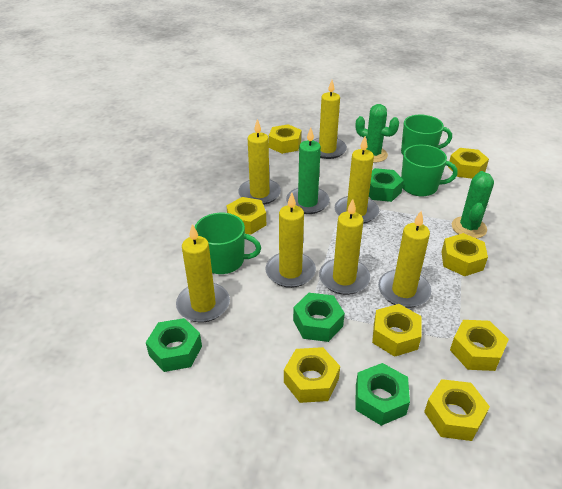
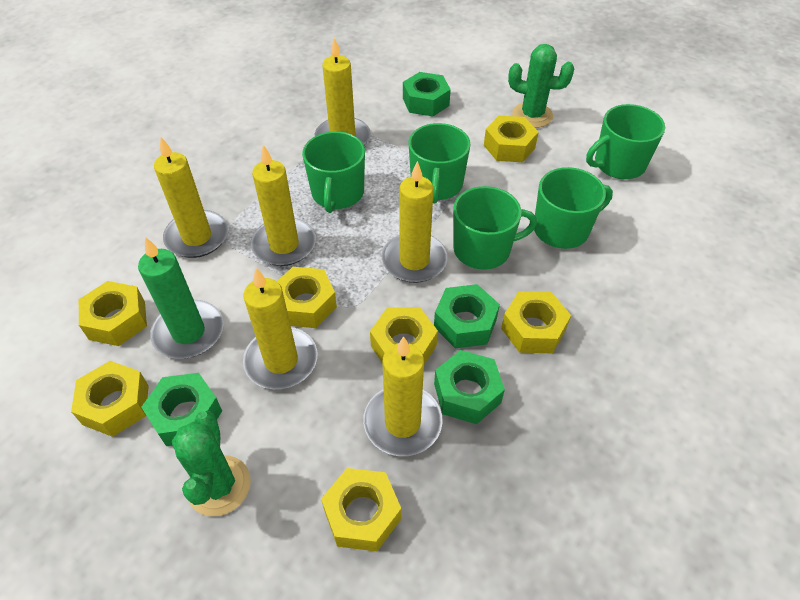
green mug: 3 -> 5
yellow candle: 7 -> 6
yellow nut: 8 -> 7

